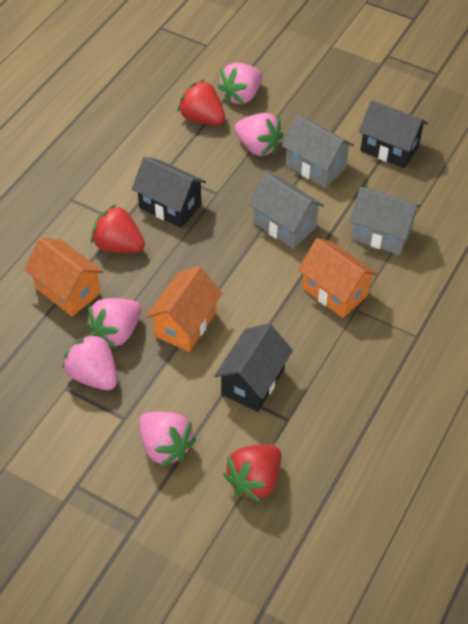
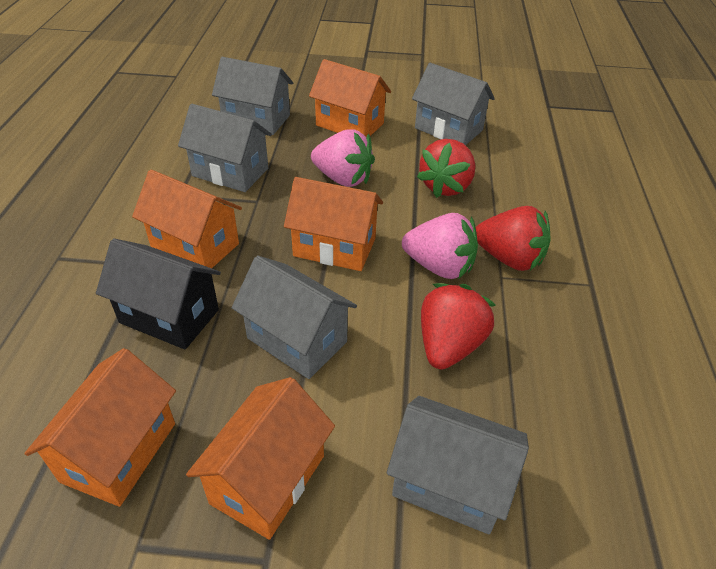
black house: 3 -> 1
grey house: 3 -> 5
orange house: 3 -> 5
pink strawberry: 5 -> 2

